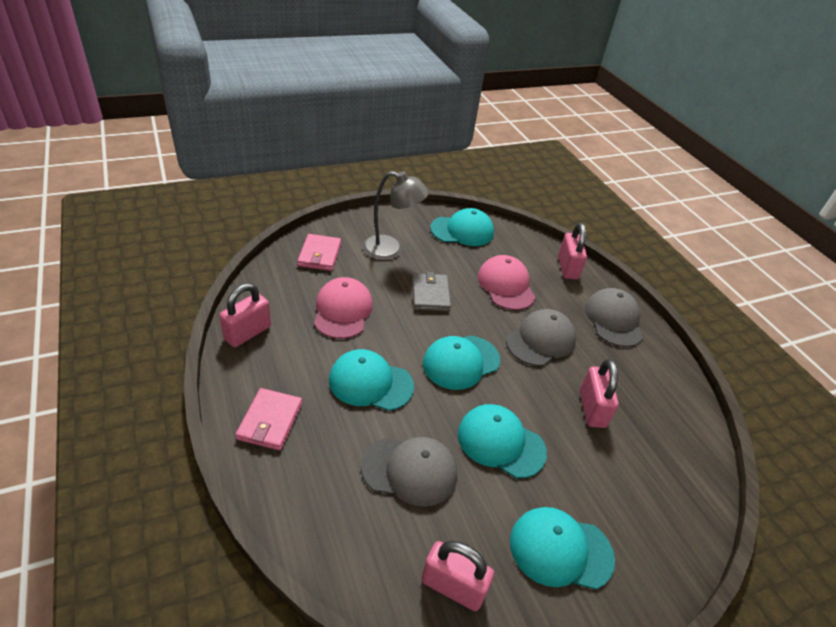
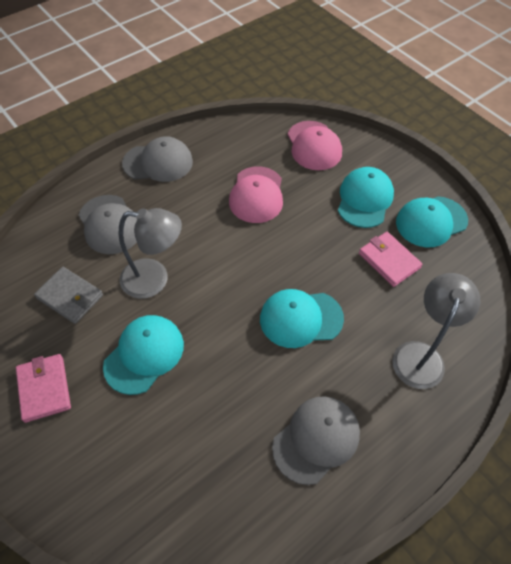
grey lamp: 1 -> 2
pink padlock: 4 -> 0
turquoise cap: 5 -> 4

